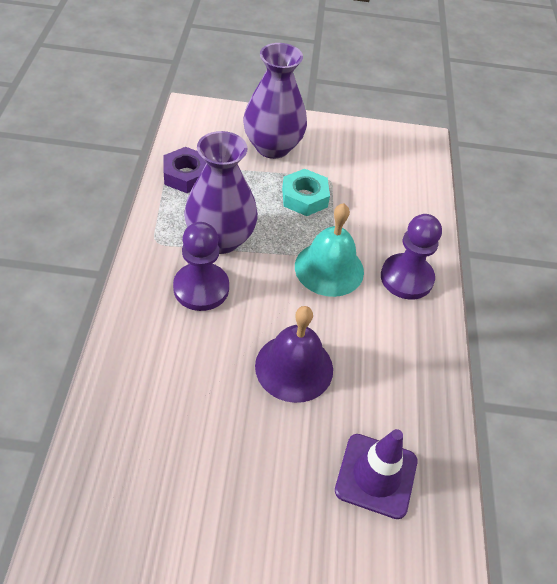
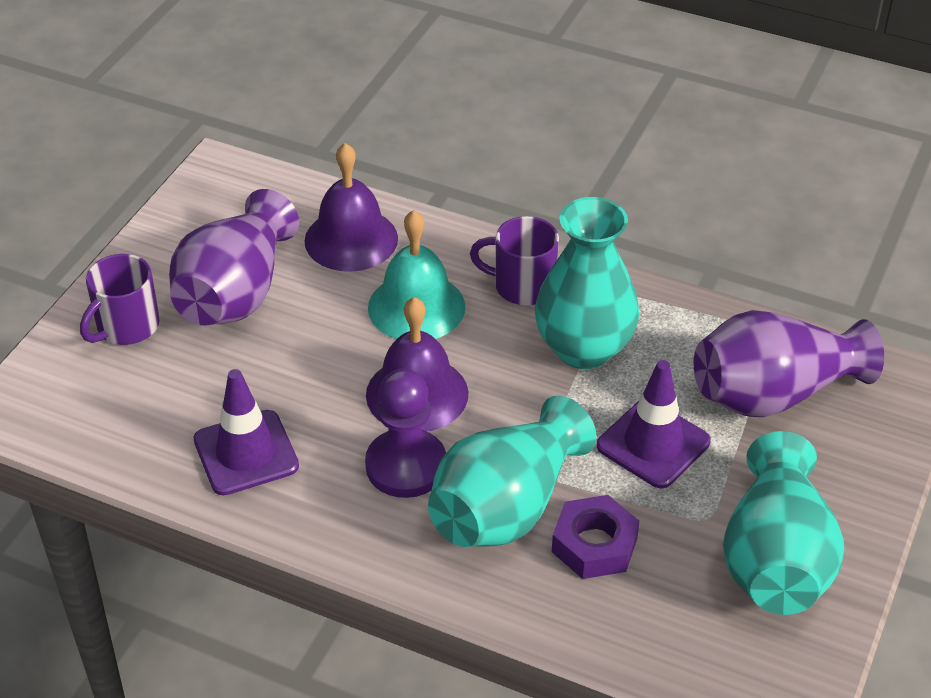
purple bell: 1 -> 2
purple mug: 0 -> 2
purple pawn: 2 -> 1
purple traffic cone: 1 -> 2
turquoise nut: 1 -> 0
turquoise vase: 0 -> 3

